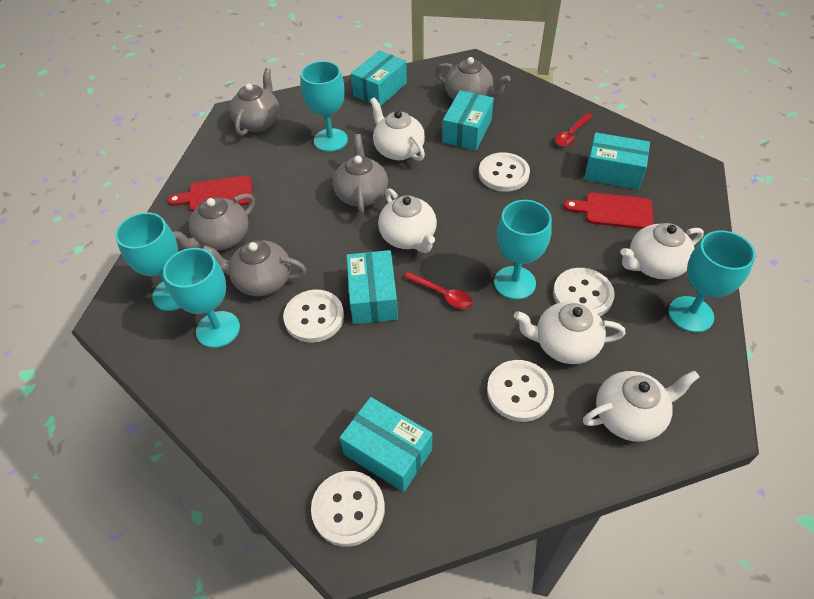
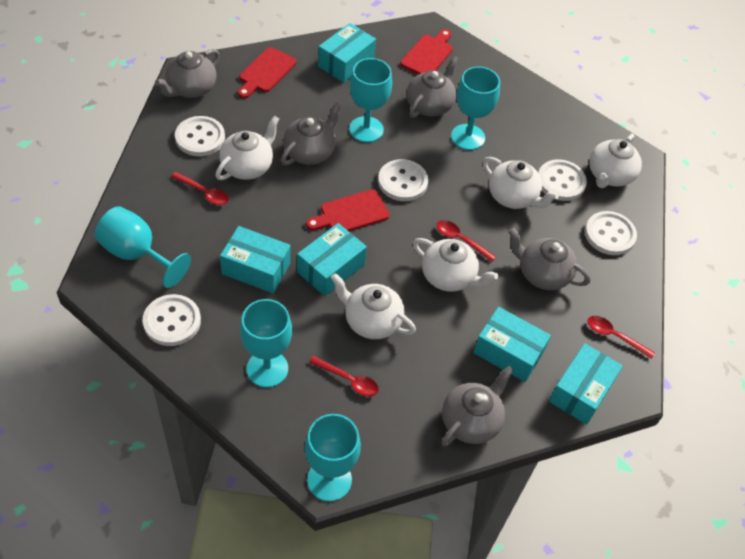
red cutting board: 2 -> 3
red spoon: 2 -> 4

